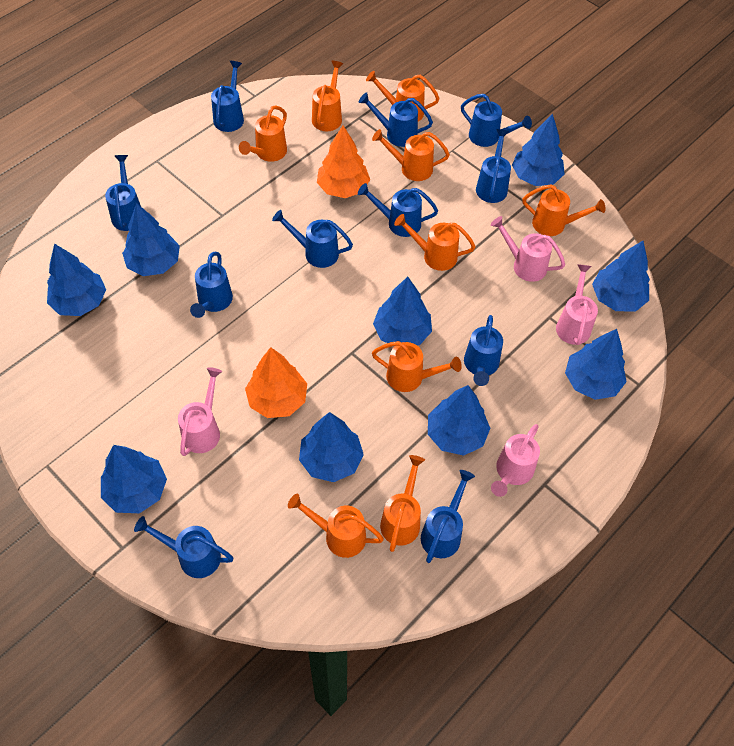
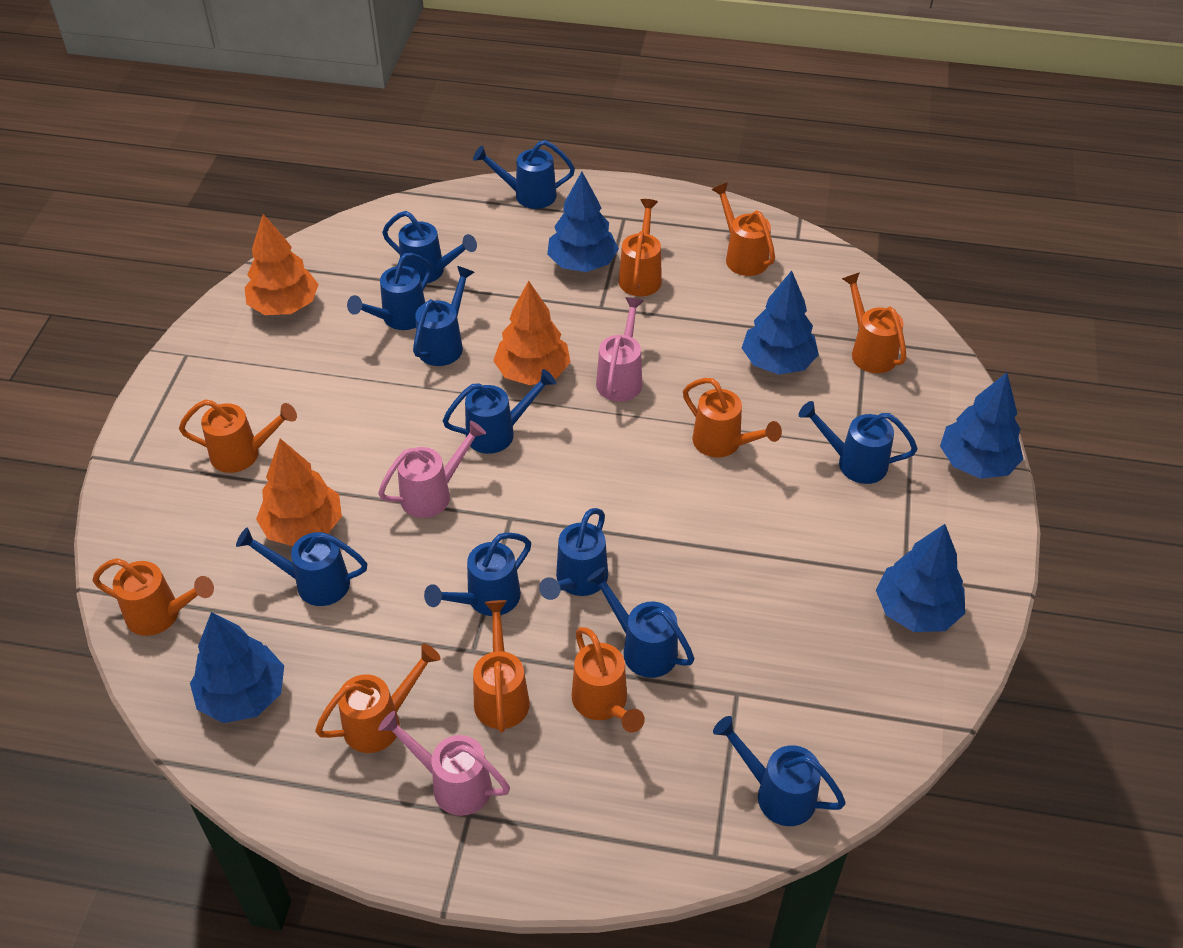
blue tree: 9 -> 5
orange tree: 2 -> 3
pink watering can: 4 -> 3

